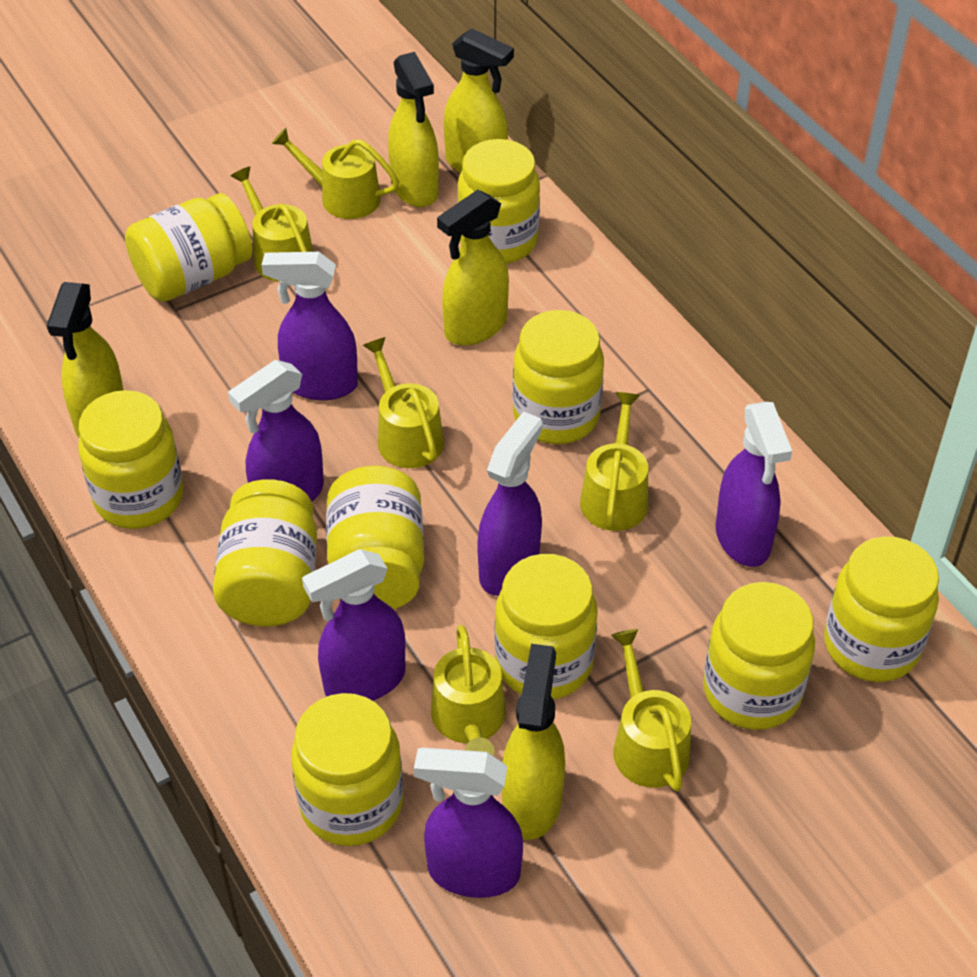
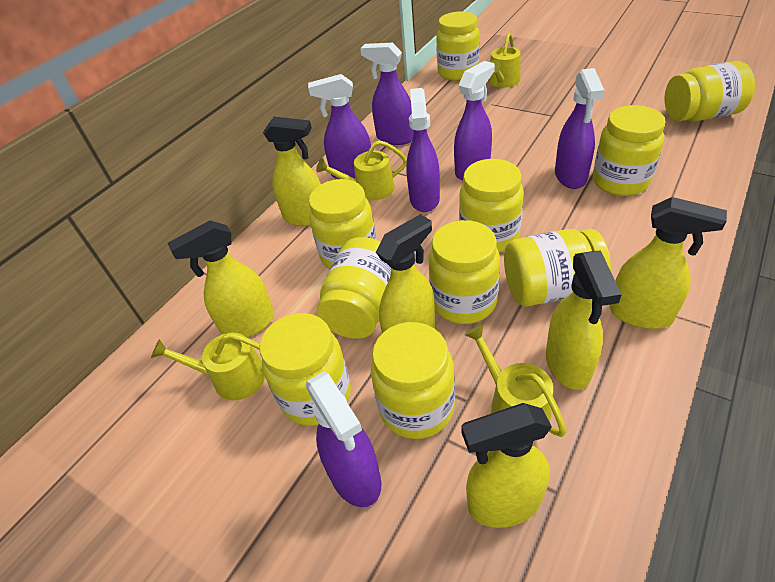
yellow spray bottle: 5 -> 6
yellow watering can: 6 -> 4

